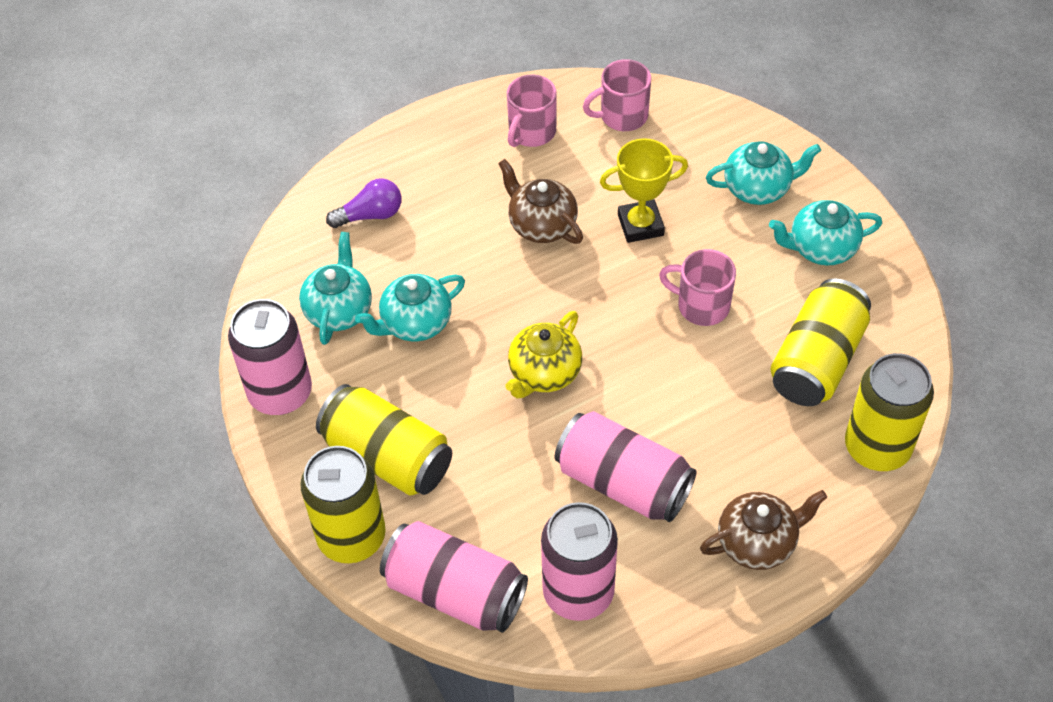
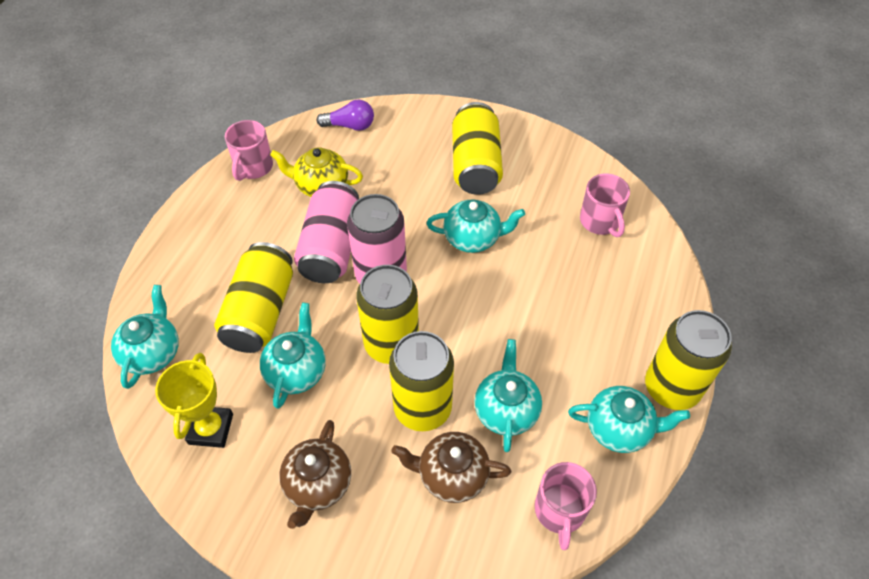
pink can: 4 -> 2
turquoise teapot: 4 -> 5
yellow can: 4 -> 5

